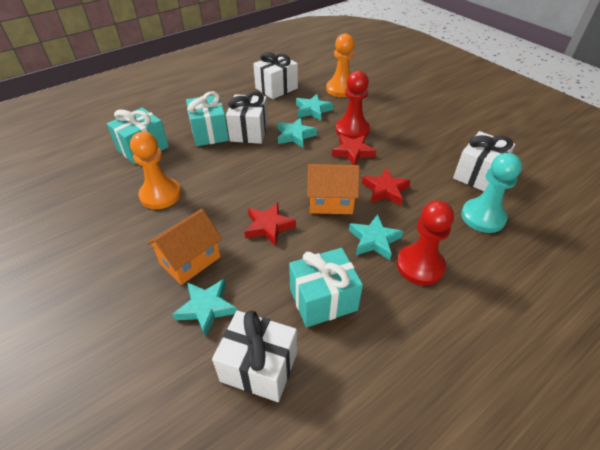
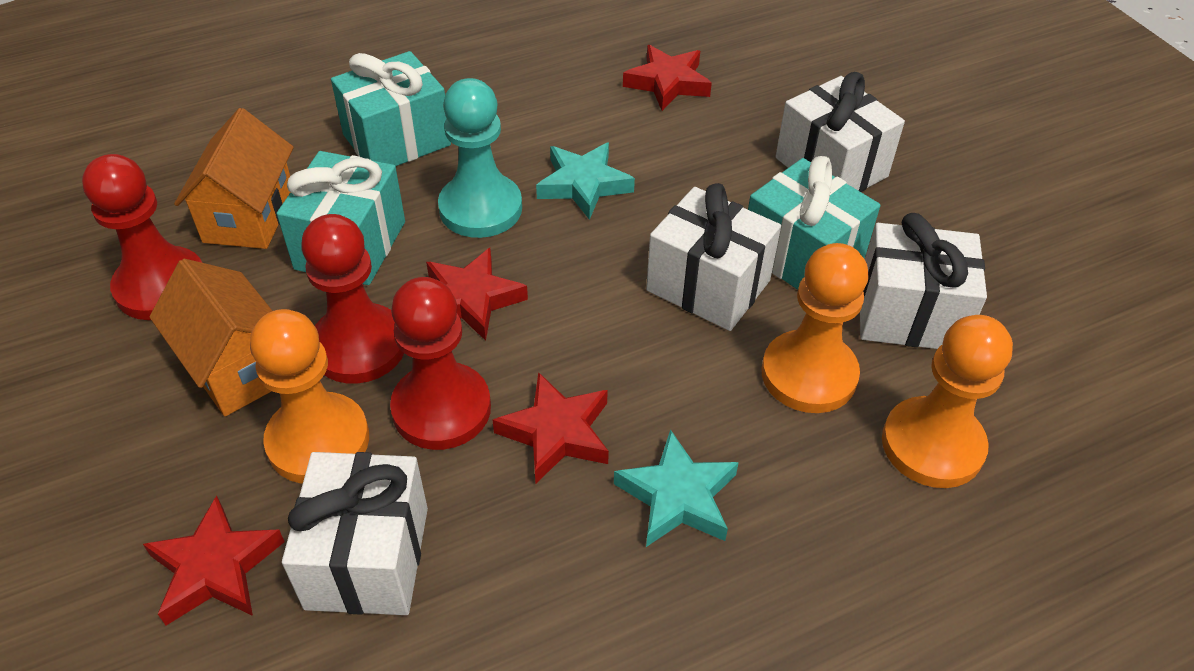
orange pawn: 2 -> 3
red pawn: 2 -> 3
red star: 3 -> 4
turquoise star: 4 -> 2

